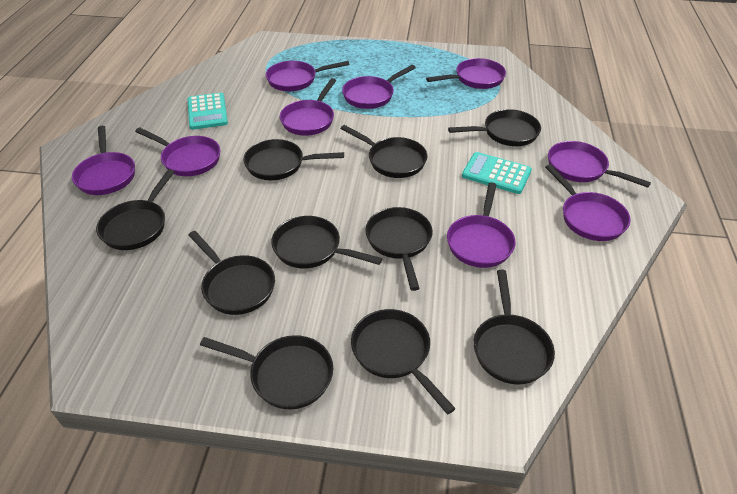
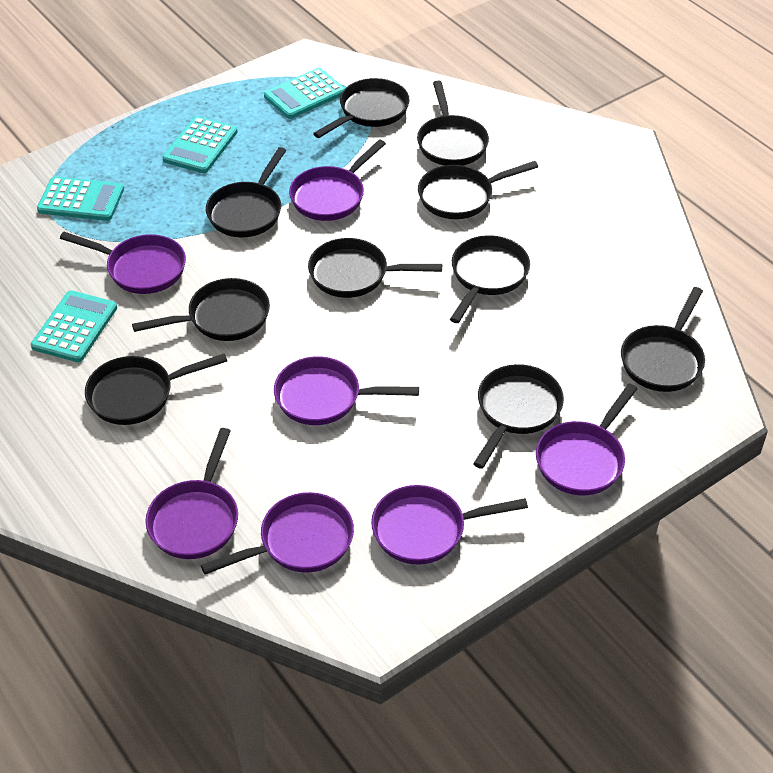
purple pan: 9 -> 7
turquoise calculator: 2 -> 4

